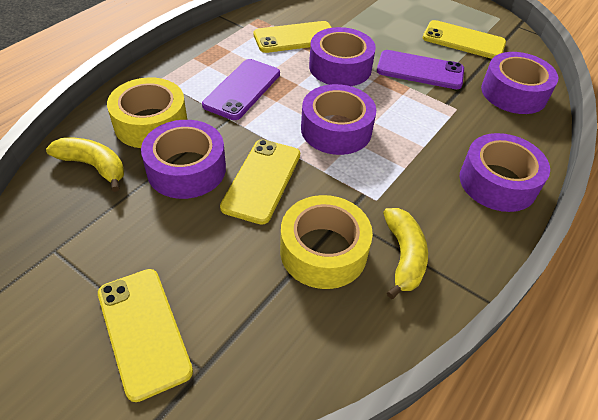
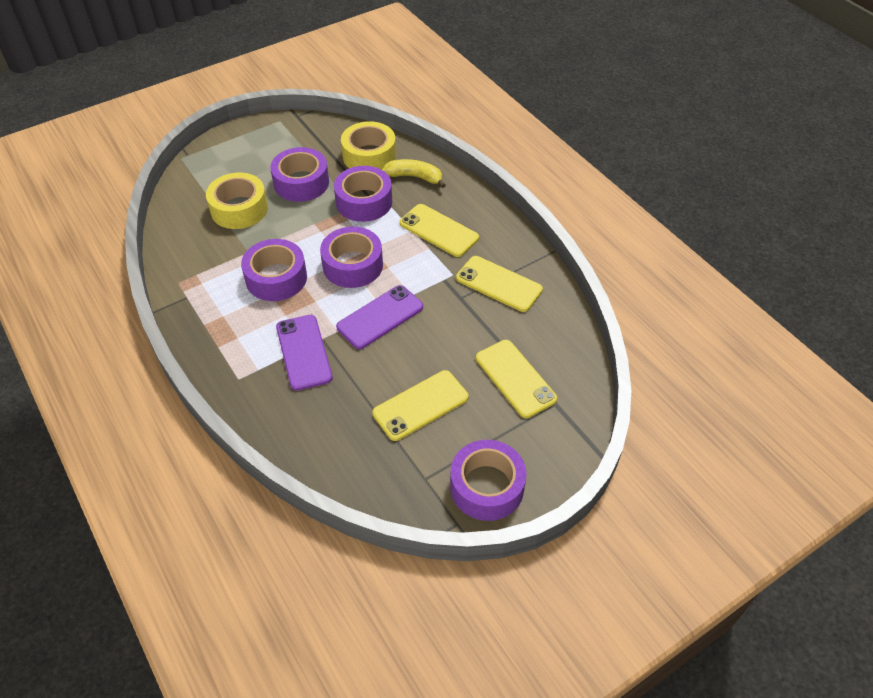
yellow banana: 2 -> 1

